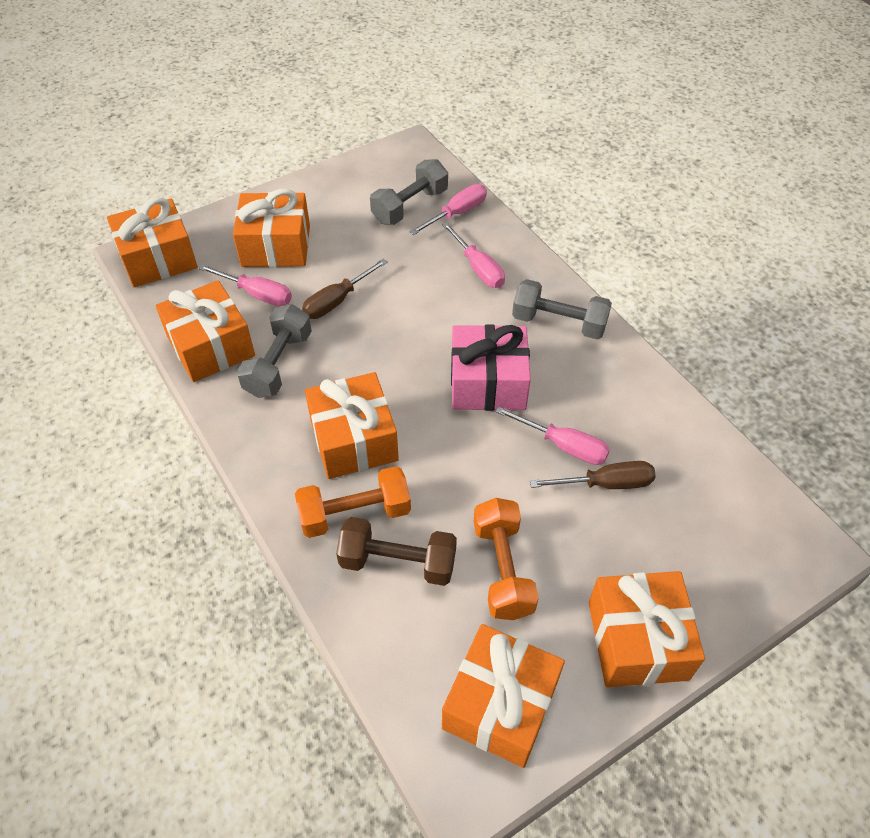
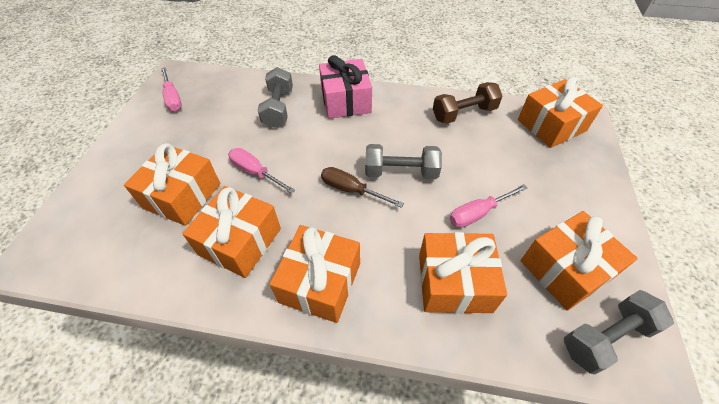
brown screwdriver: 2 -> 1
orange dumbbell: 2 -> 0
pink screwdriver: 4 -> 3

